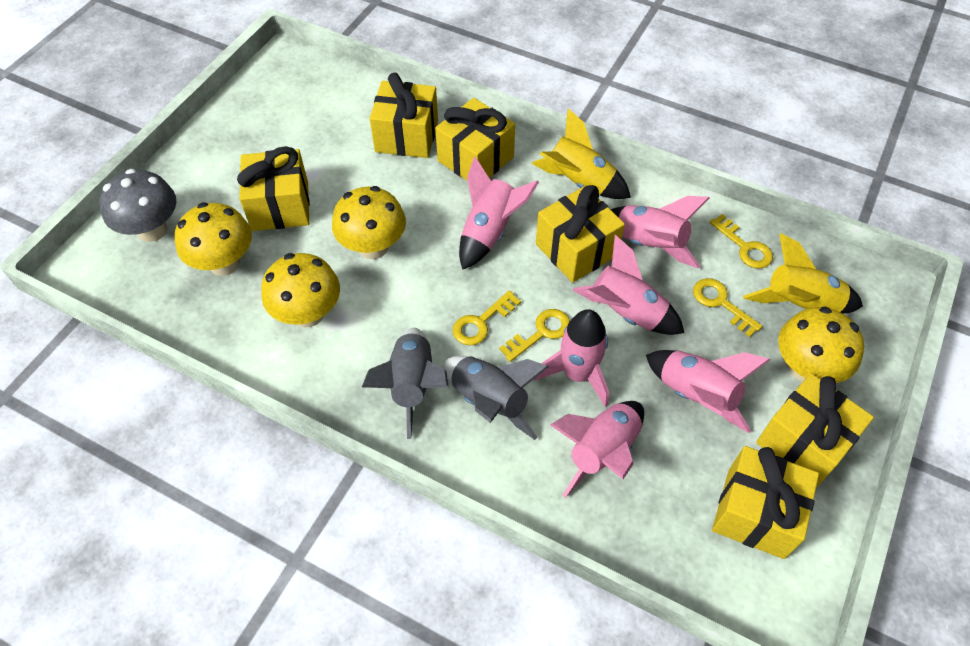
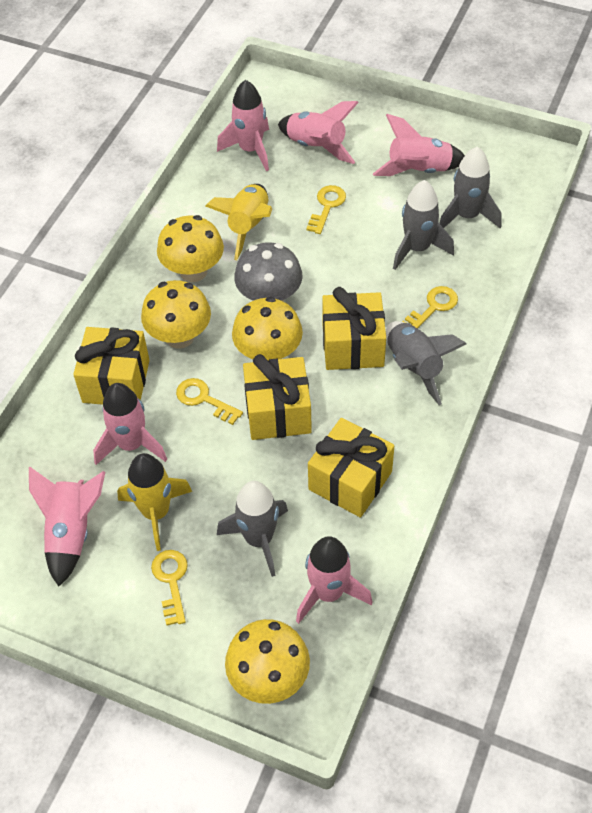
grey rocket: 2 -> 4
yellow gift: 6 -> 4

